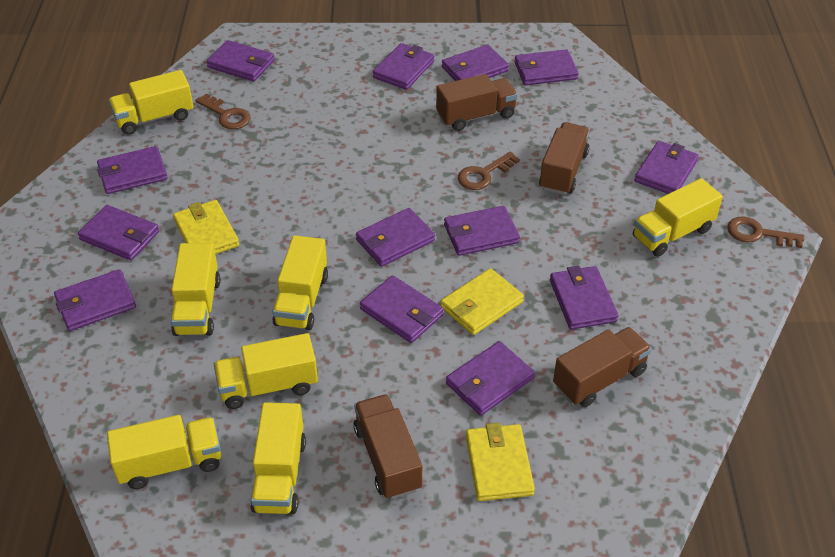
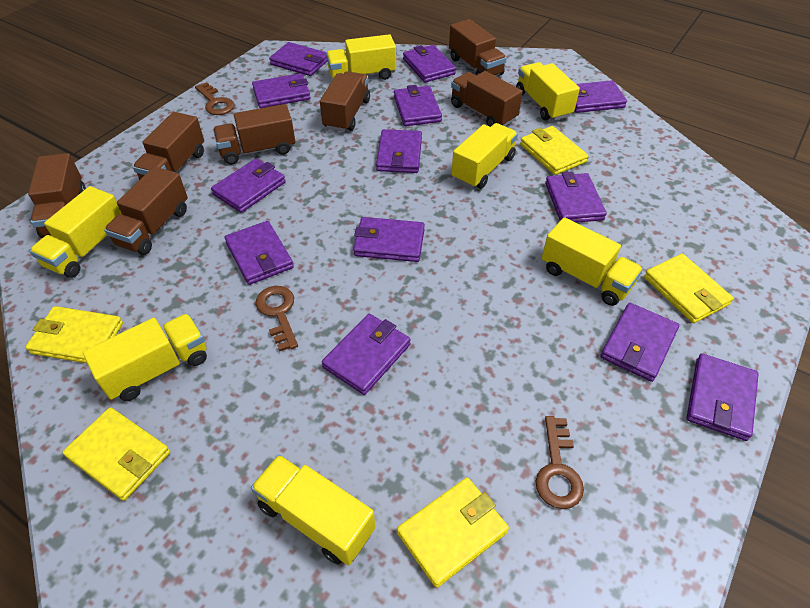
brown truck: 4 -> 7
yellow wallet: 3 -> 5

